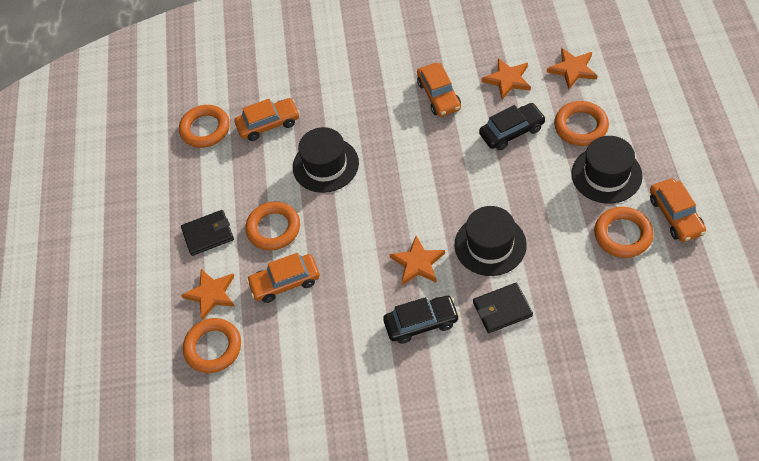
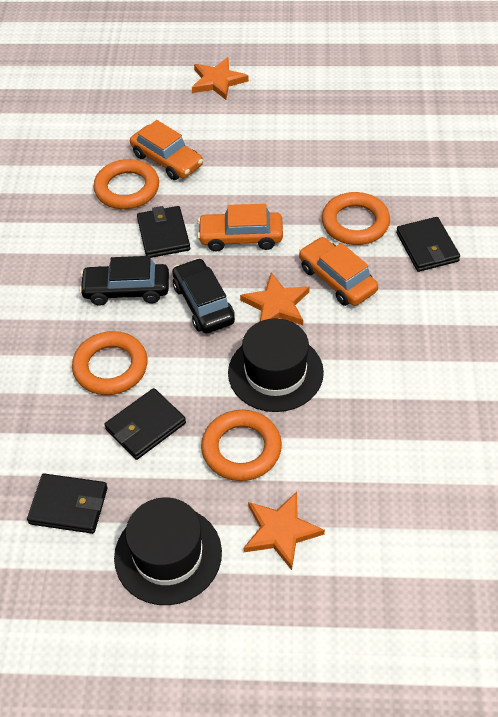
black hat: 3 -> 2
black wallet: 2 -> 4
orange car: 4 -> 3
orange ring: 5 -> 4
orange star: 4 -> 3

